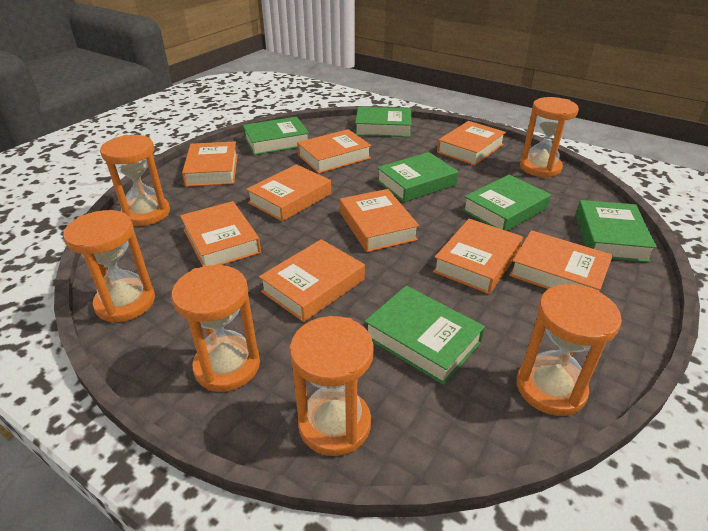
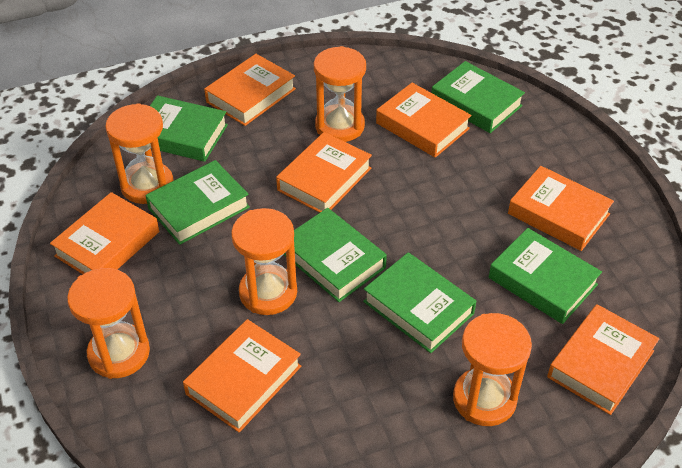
orange book: 9 -> 7
orange hourglass: 6 -> 5

